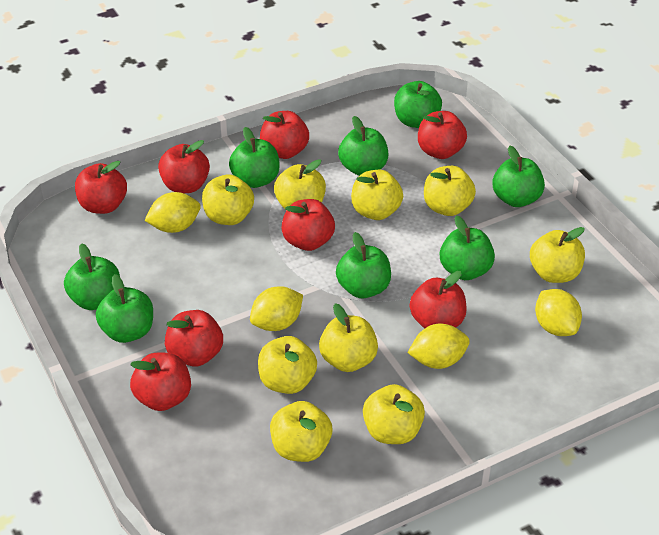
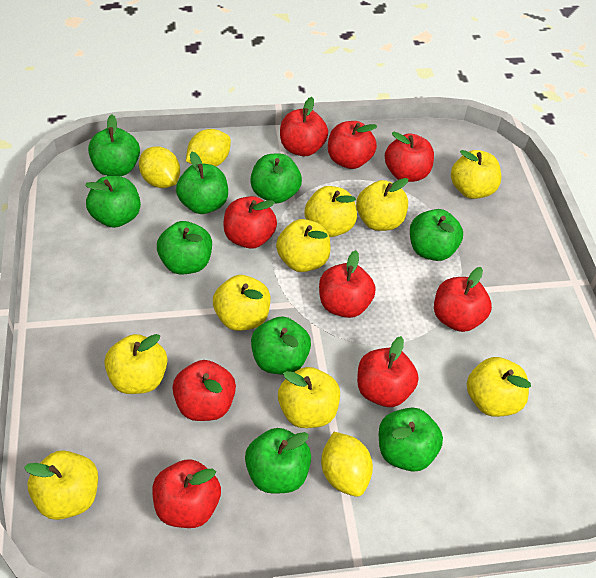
green apple: 8 -> 9
red apple: 8 -> 9
yellow lemon: 4 -> 3

